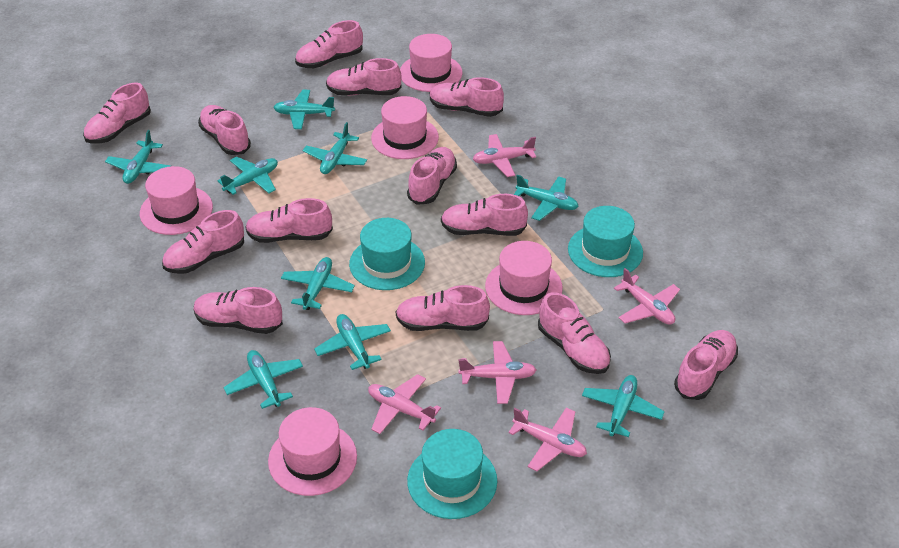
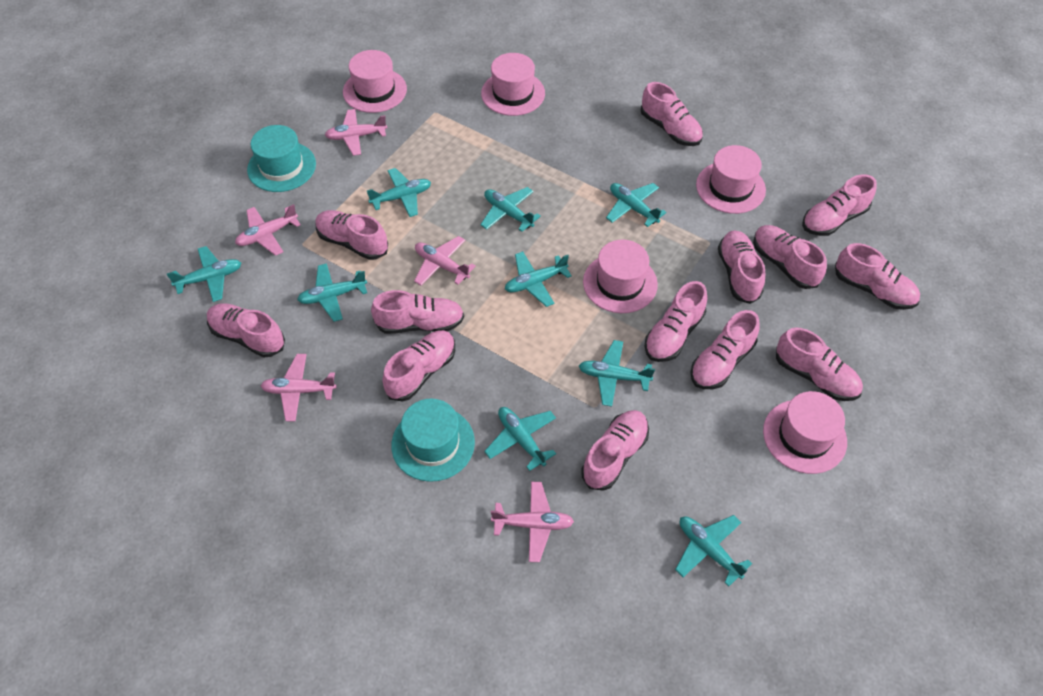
turquoise hat: 3 -> 2

